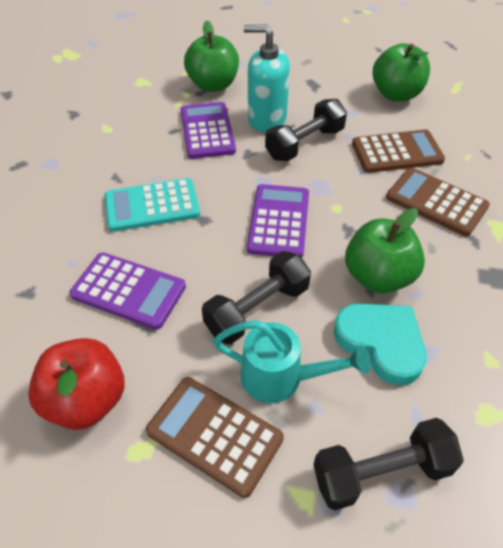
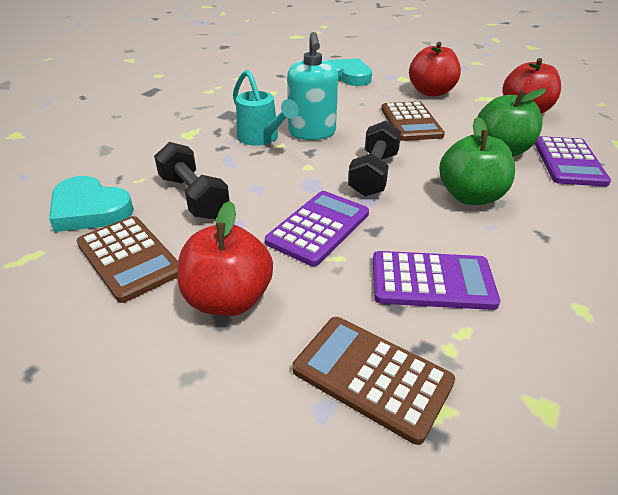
black dumbbell: 3 -> 2
green apple: 3 -> 2
red apple: 1 -> 3
turquoise calculator: 1 -> 0
turquoise heart: 1 -> 2

